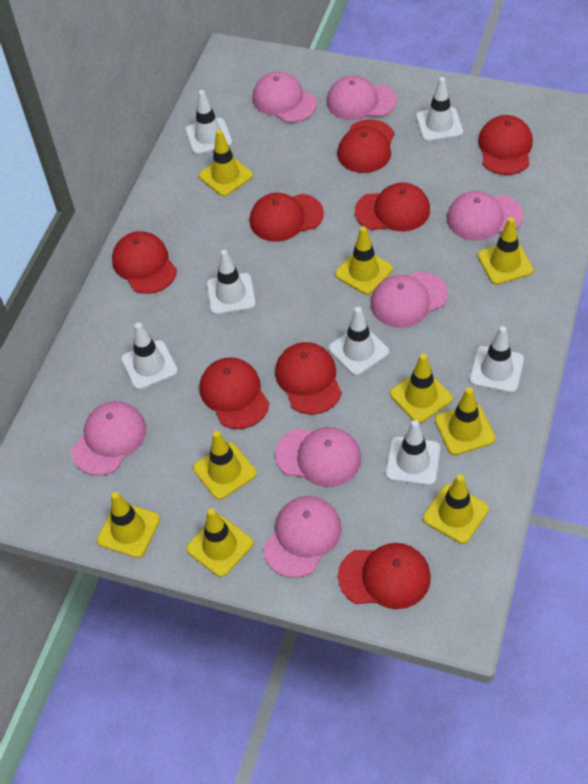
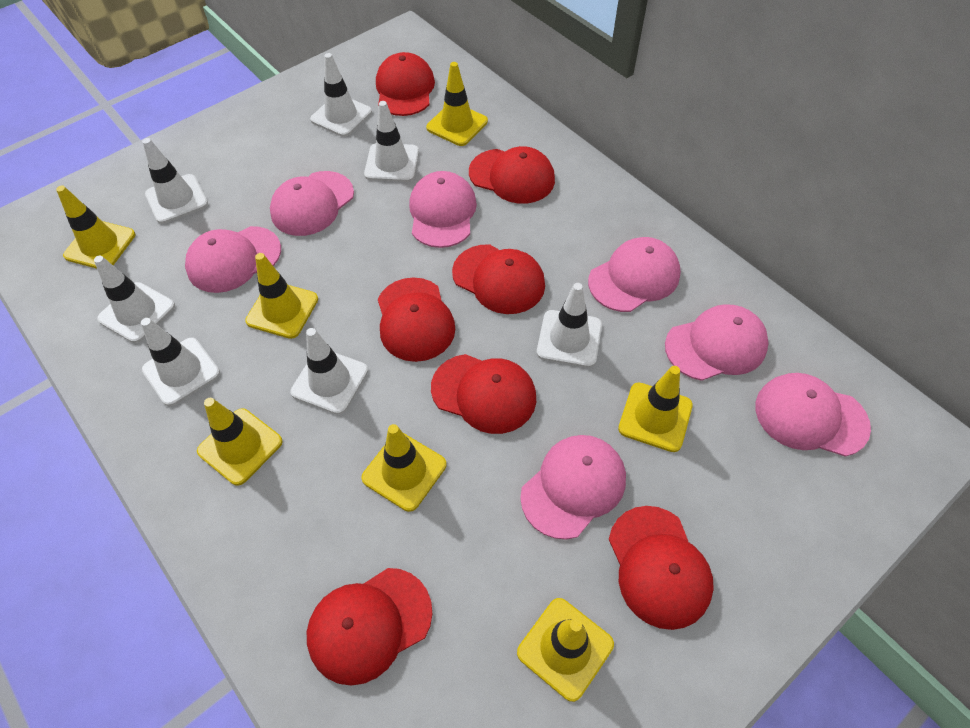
red cap: 8 -> 7
yellow traffic cone: 9 -> 7

